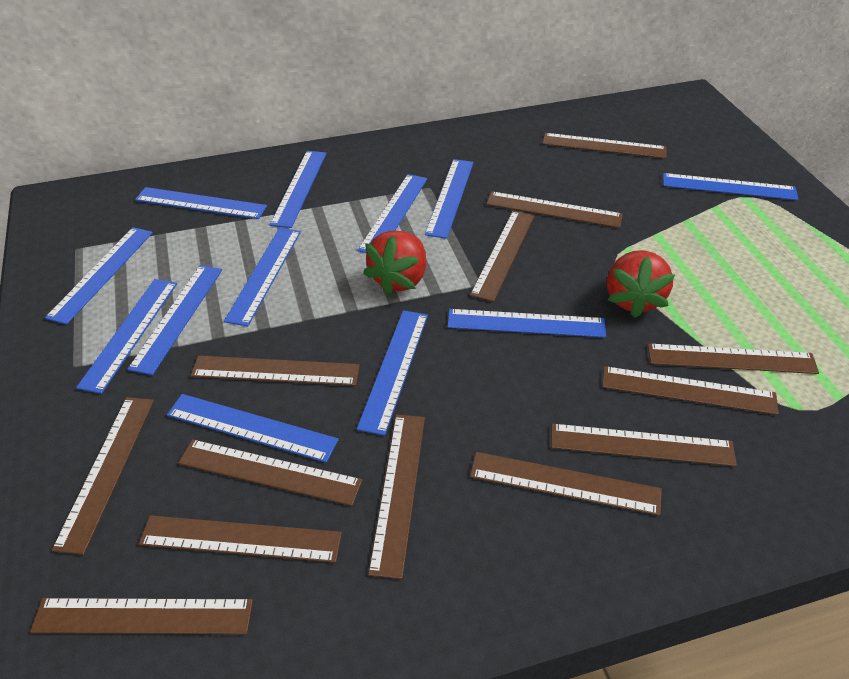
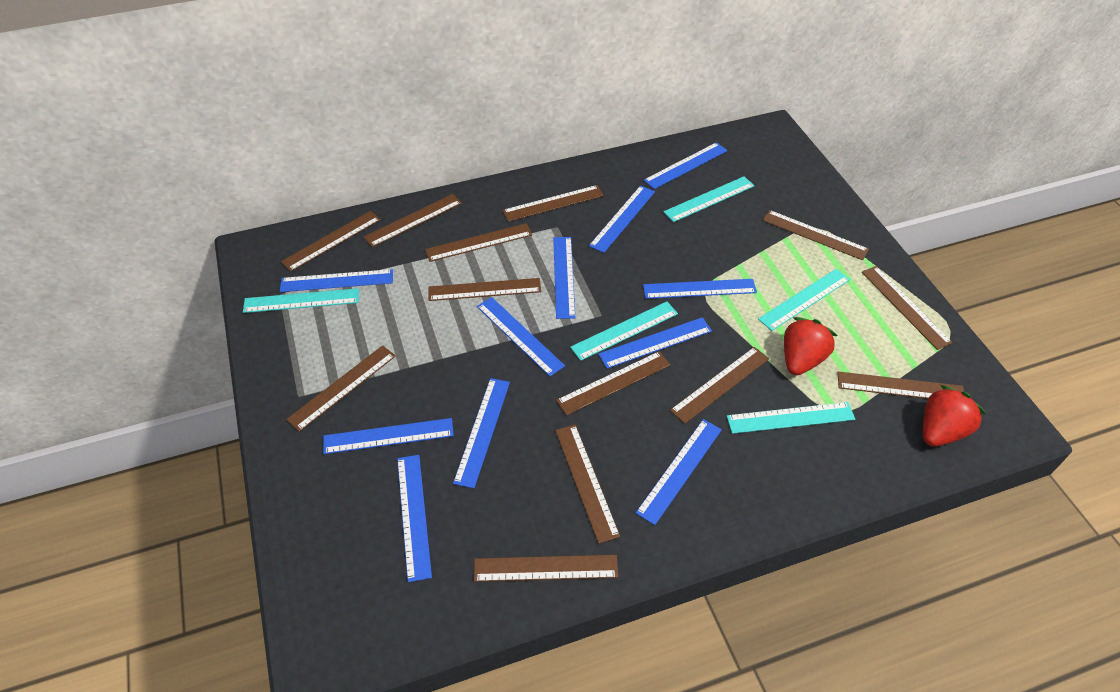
blue ruler: 12 -> 11
turquoise ruler: 0 -> 5

